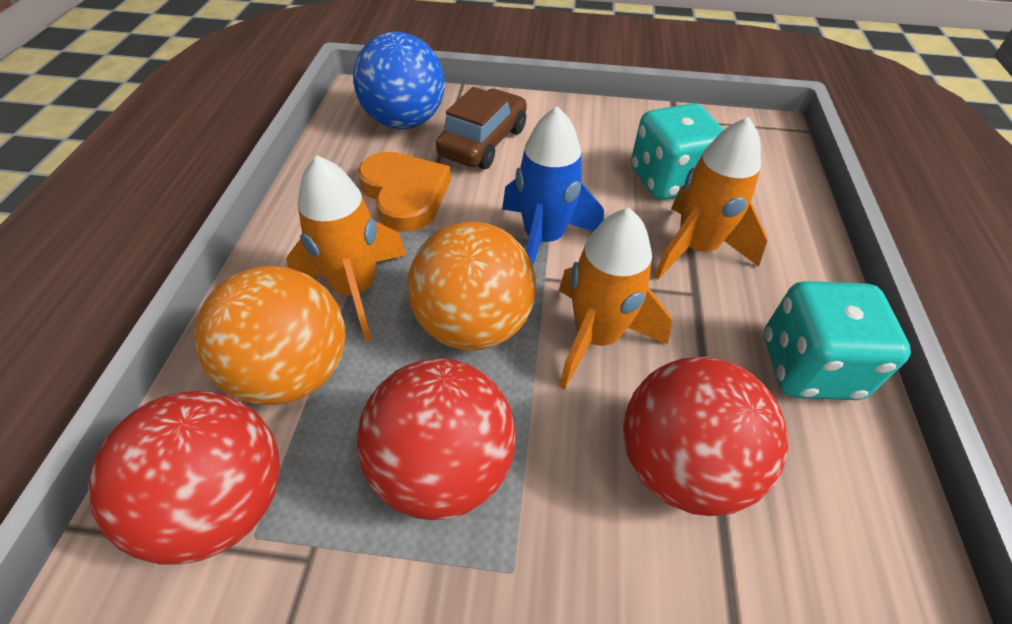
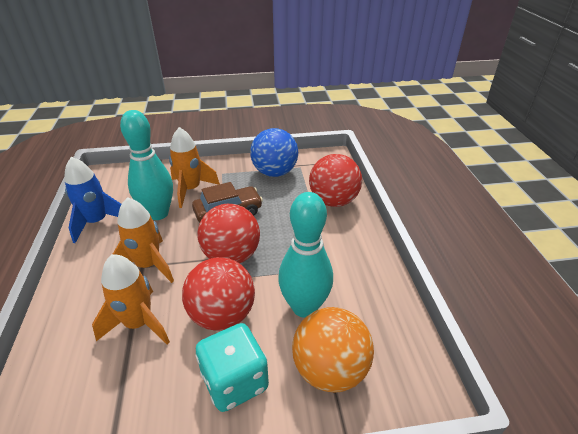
orange ball: 2 -> 1
orange heart: 1 -> 0
turquoise bowling pin: 0 -> 2
turquoise dice: 2 -> 1

